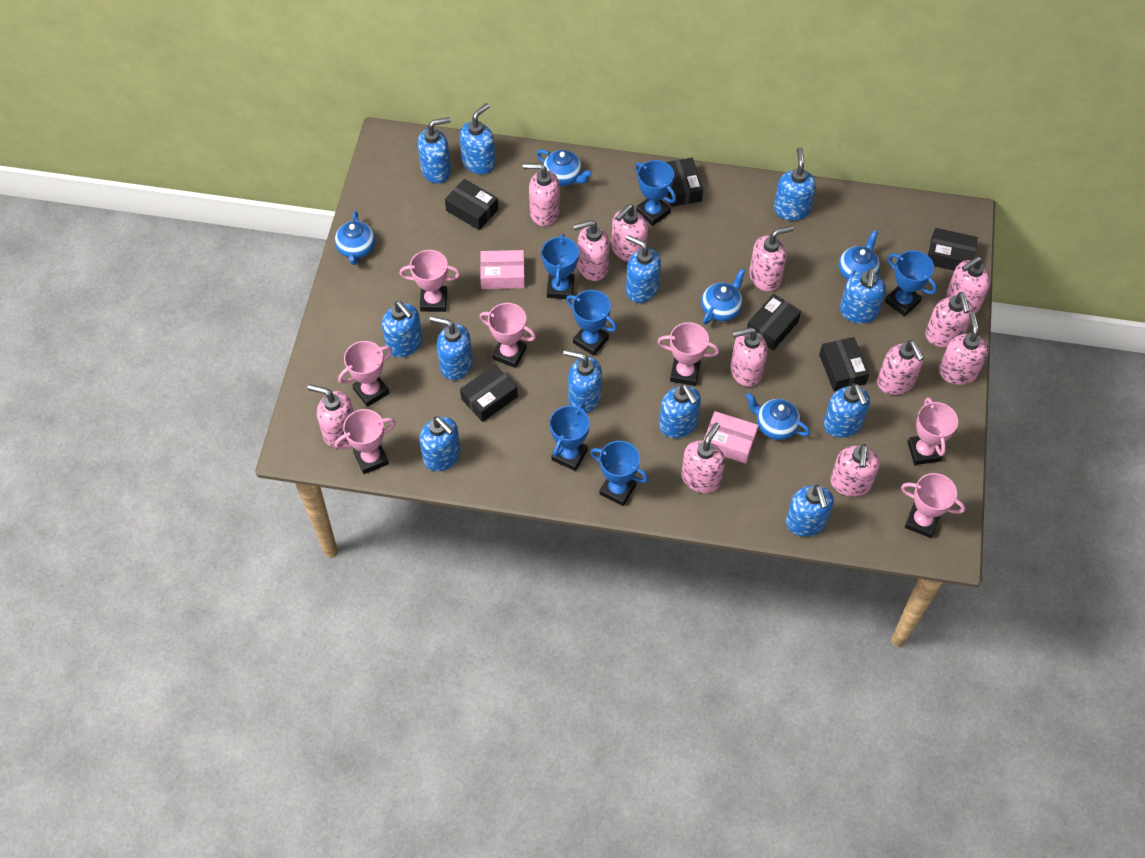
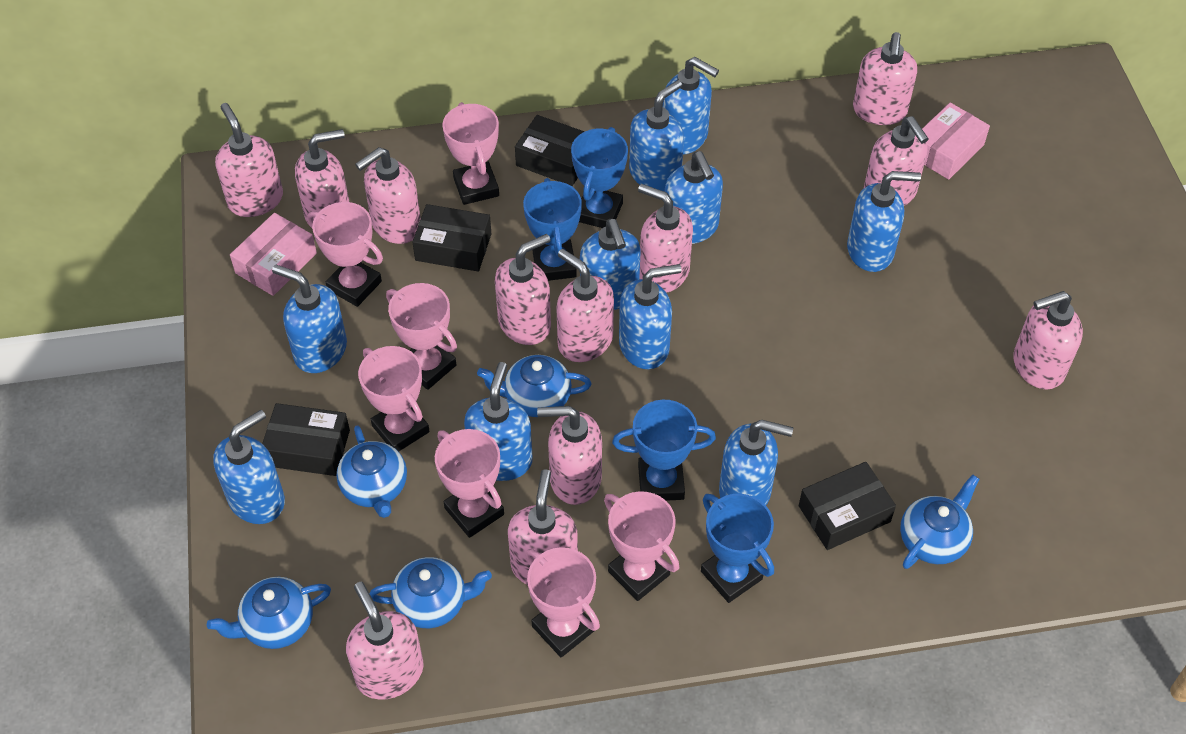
black box: 6 -> 4
blue soap dispenser: 12 -> 10
blue trophy: 6 -> 4

